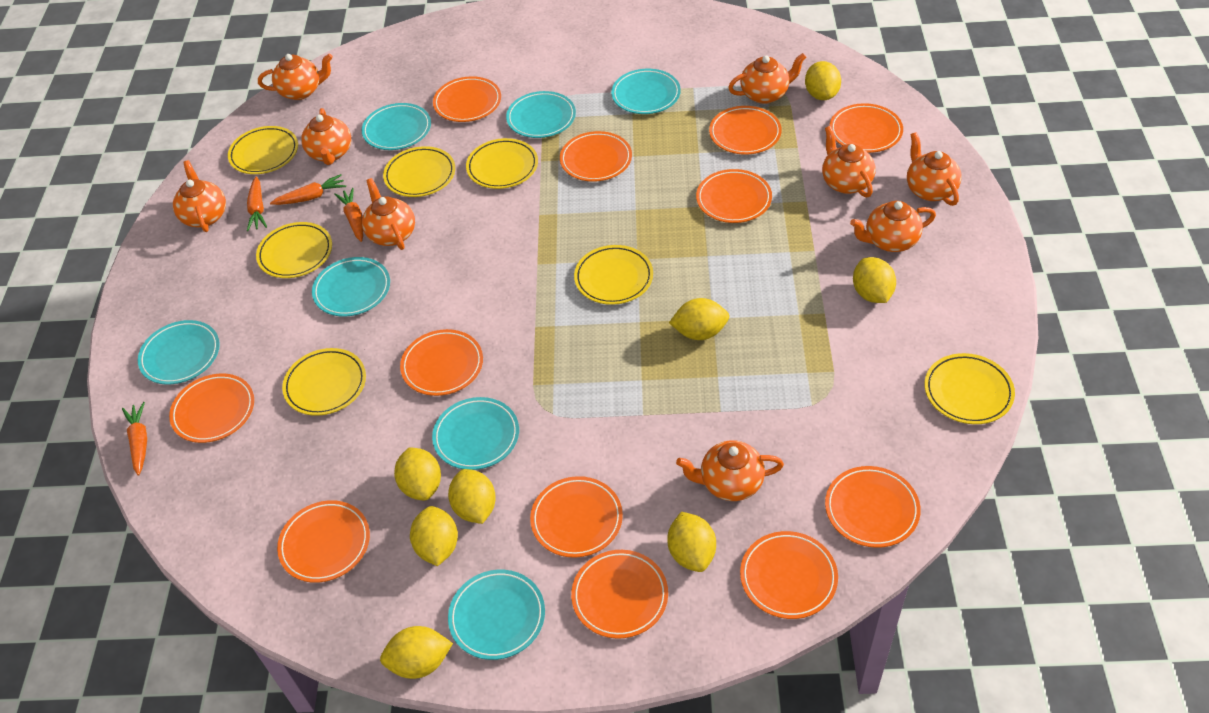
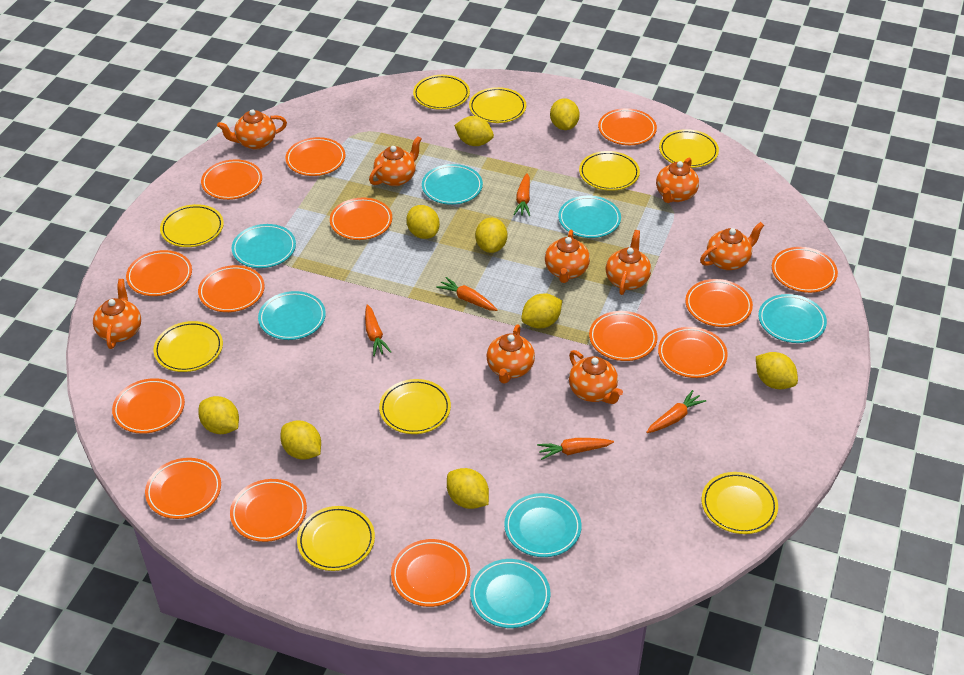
orange carrot: 4 -> 5
orange plate: 12 -> 14
yellow lemon: 8 -> 9
yellow plate: 7 -> 9

